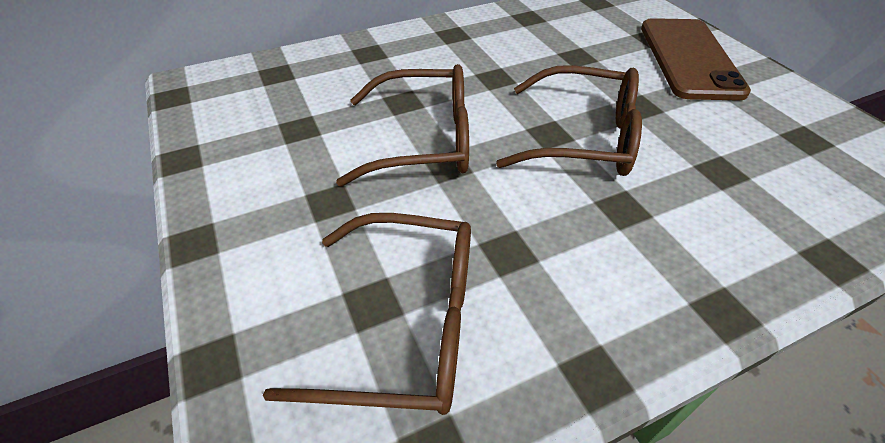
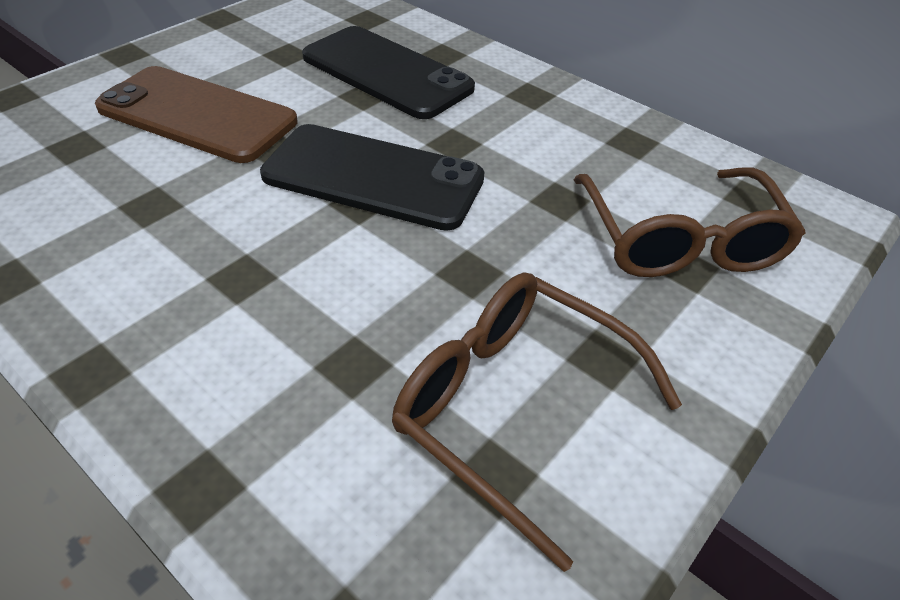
black phone: 0 -> 2
brown glasses: 3 -> 2

